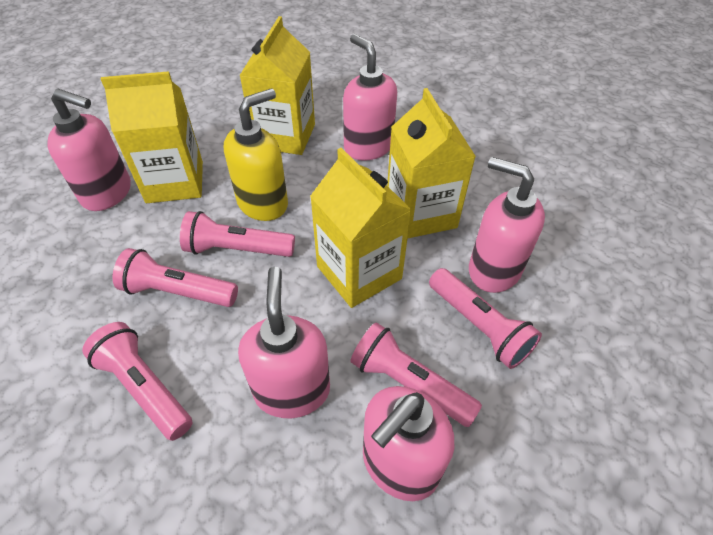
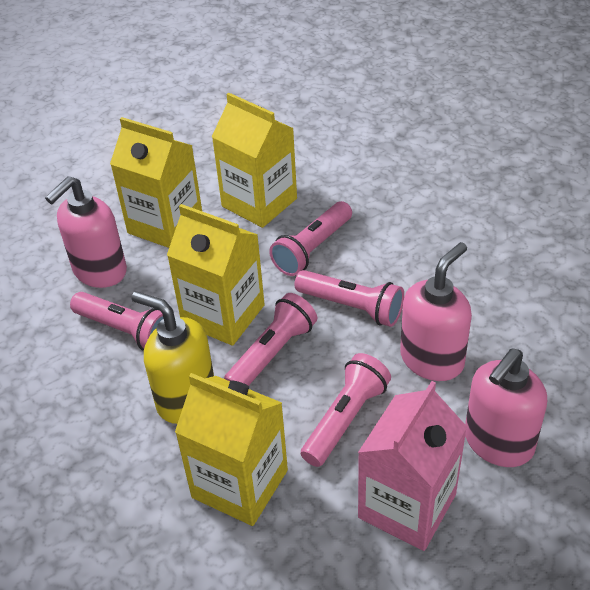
pink carton: 0 -> 1
pink soap dispenser: 5 -> 3

